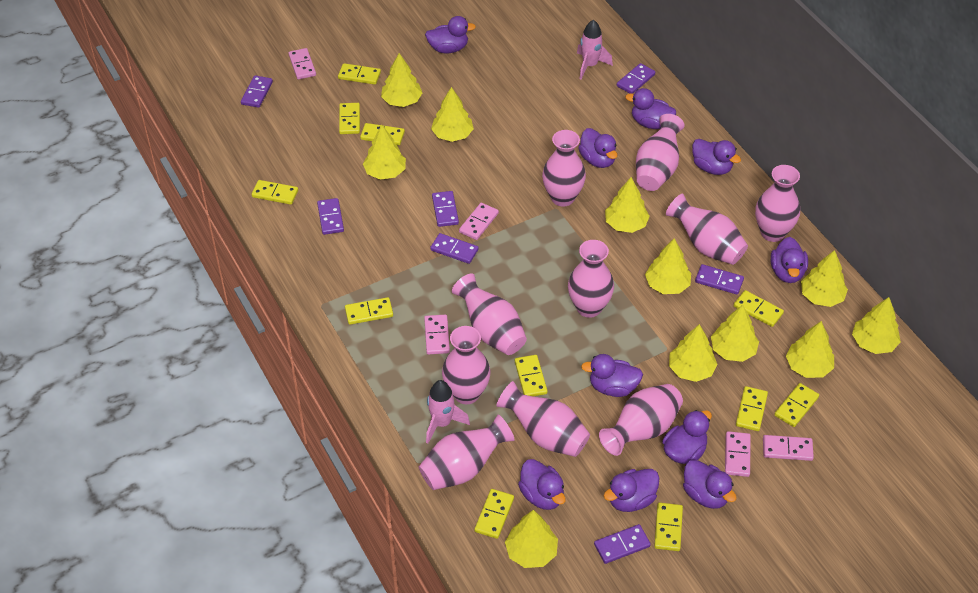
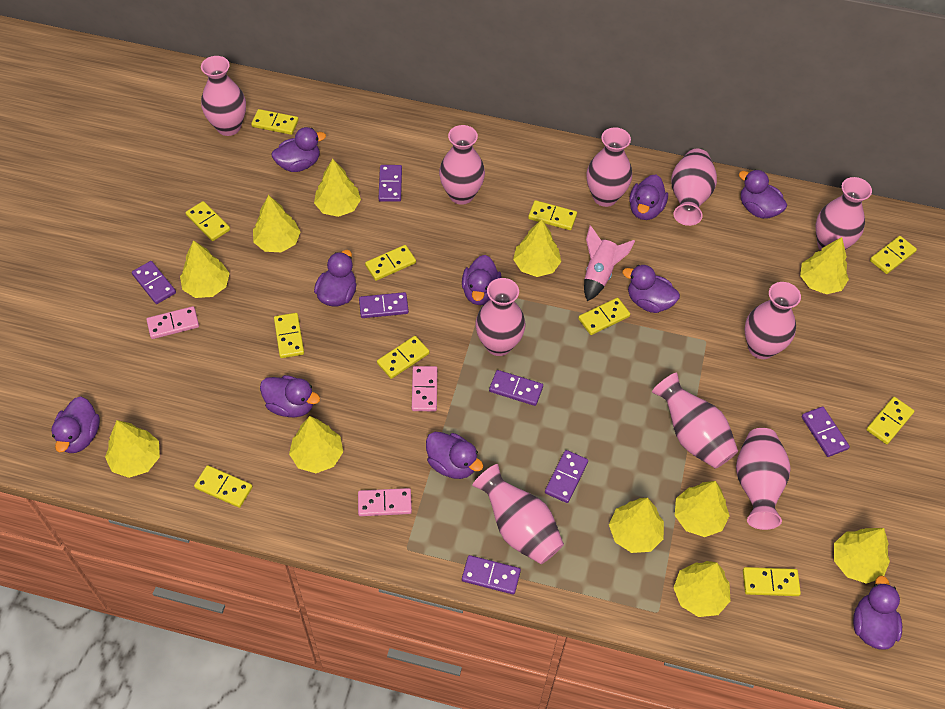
pink domino: 5 -> 3
pink rocket: 2 -> 1

